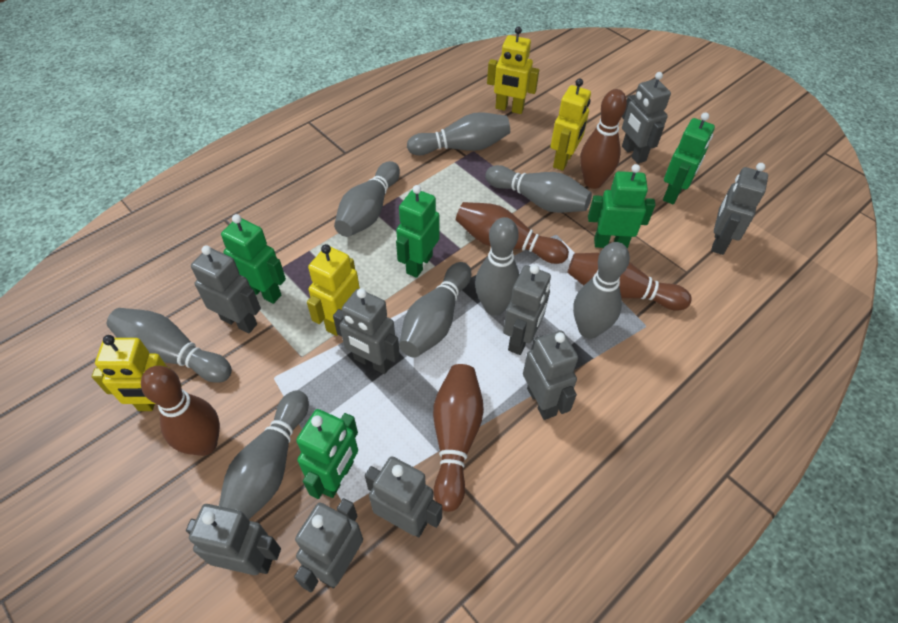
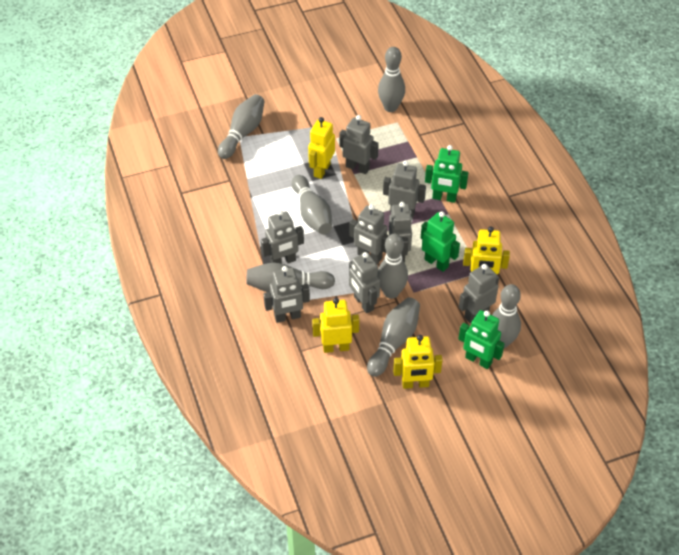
brown bowling pin: 5 -> 0
green robot: 5 -> 3
grey bowling pin: 8 -> 7
grey robot: 9 -> 8

